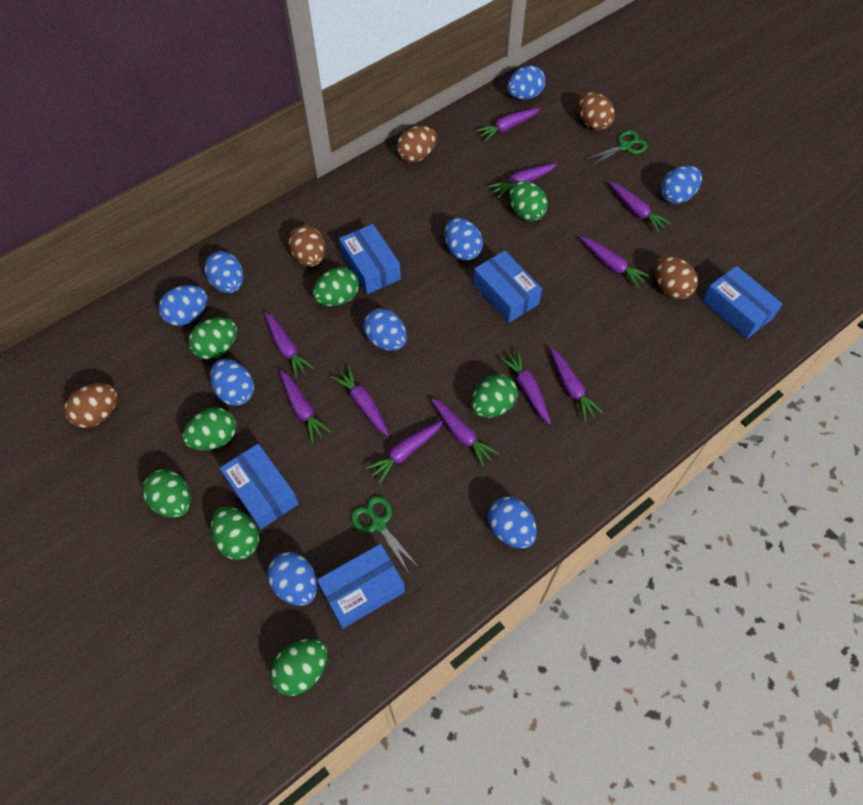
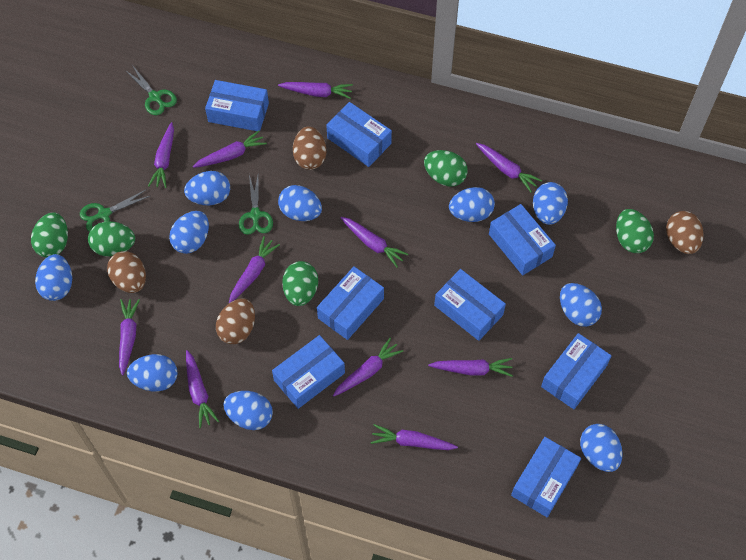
blue box: 5 -> 8
blue egg: 9 -> 10
brown egg: 5 -> 4
green egg: 8 -> 5
green scissors: 2 -> 3

